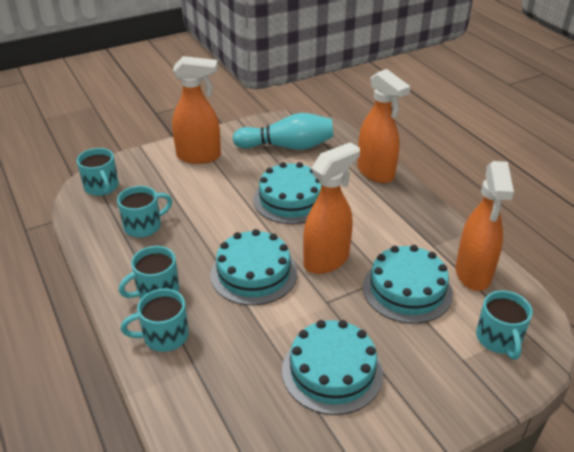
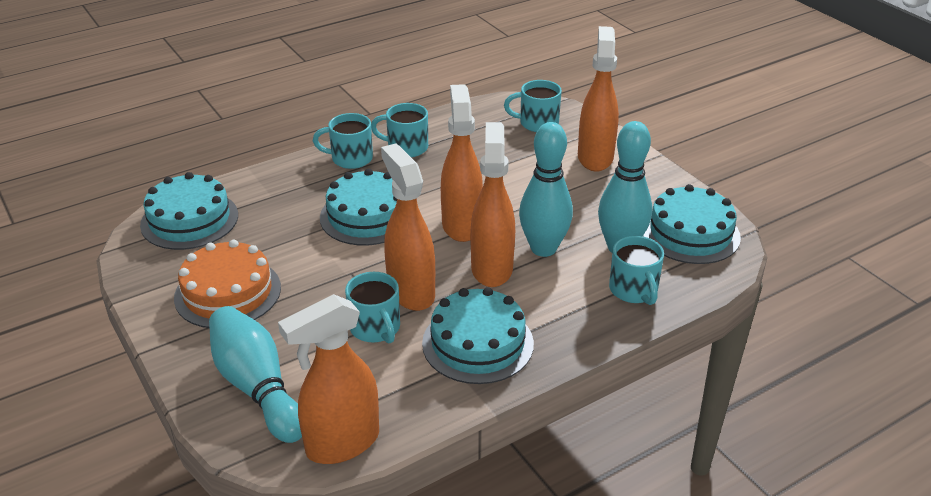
orange cake: 0 -> 1
orange spray bottle: 4 -> 5
turquoise bowling pin: 1 -> 3

